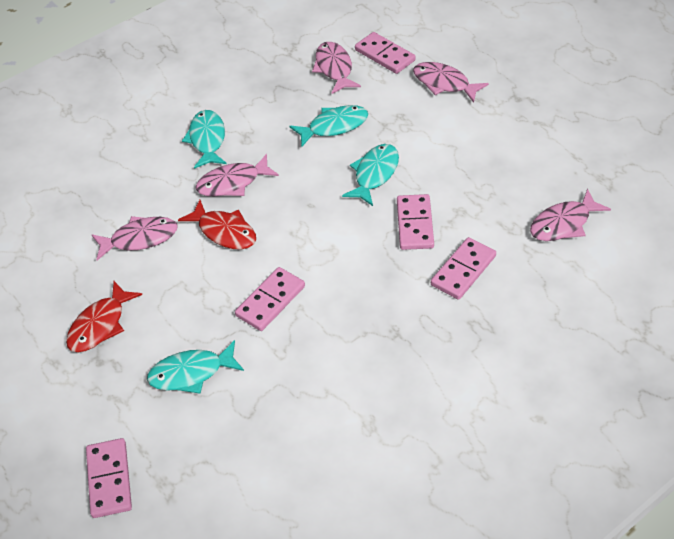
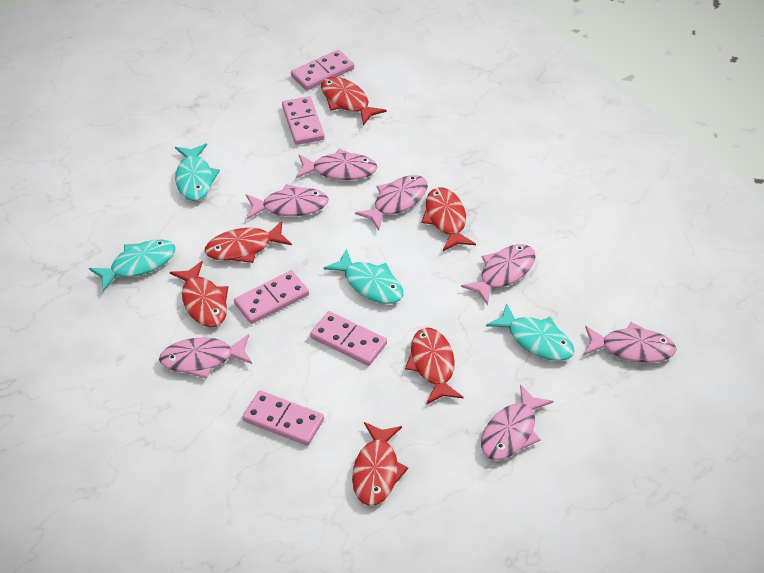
pink fish: 5 -> 7
red fish: 2 -> 6

